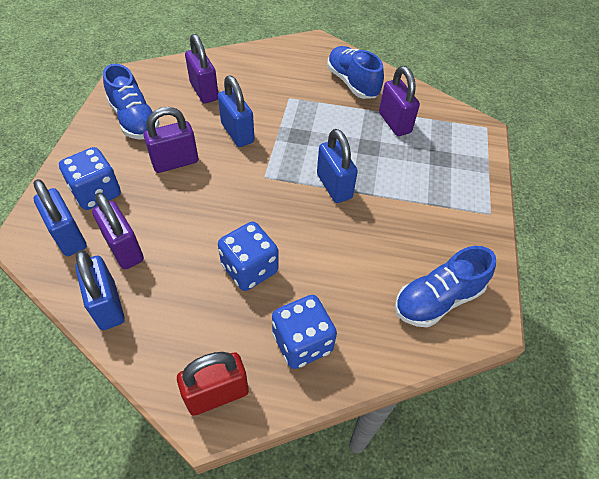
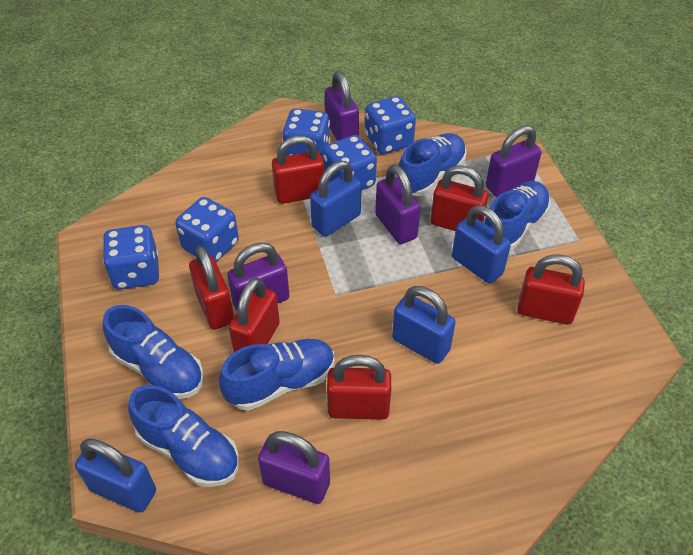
blue dice: 3 -> 5
blue shoe: 3 -> 5
purple padlock: 4 -> 5
red padlock: 1 -> 6

